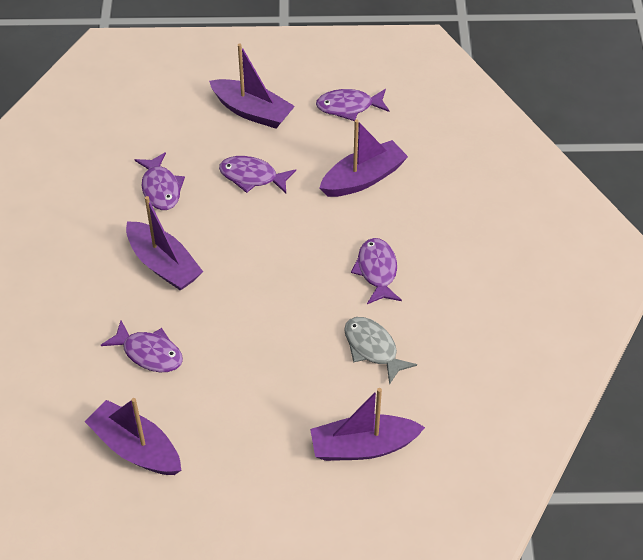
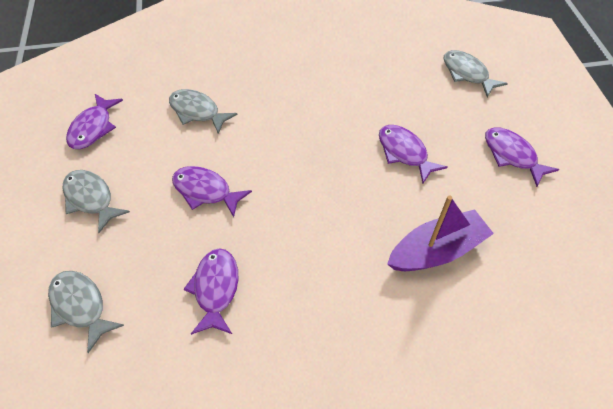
grey fish: 1 -> 4
purple boat: 5 -> 1

